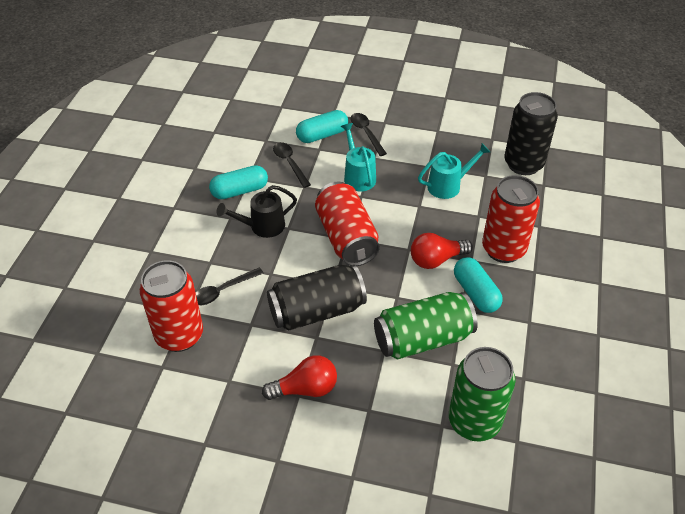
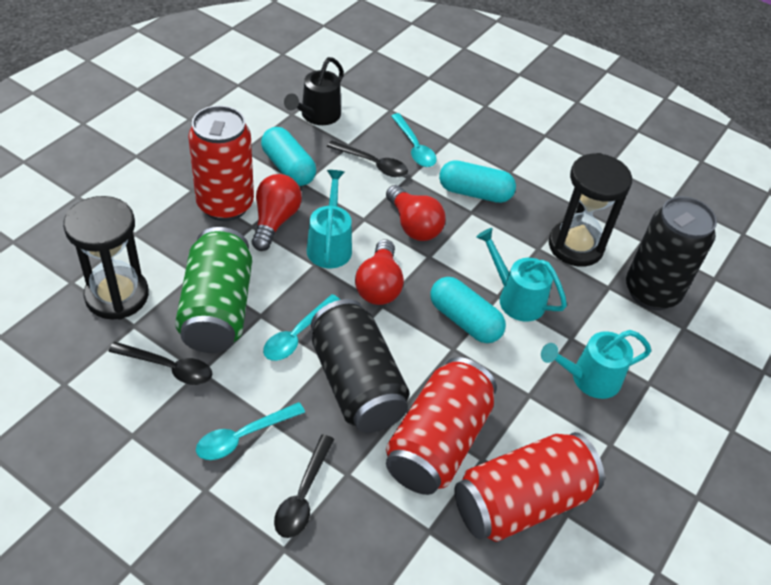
black hourglass: 0 -> 2
green can: 2 -> 1
red light bulb: 2 -> 3
turquoise spoon: 0 -> 3
turquoise watering can: 2 -> 3

